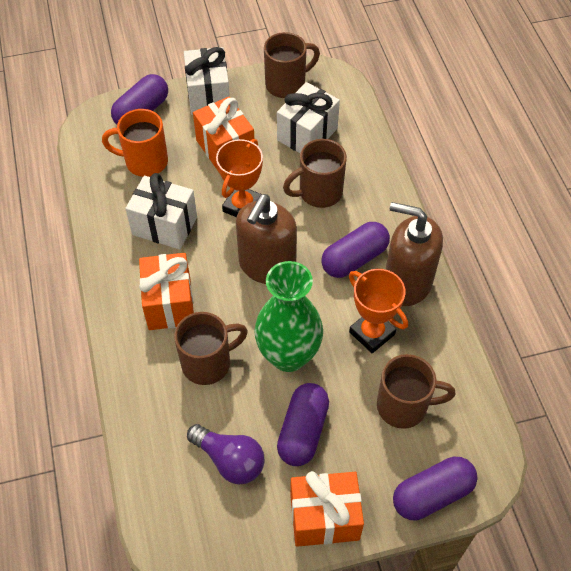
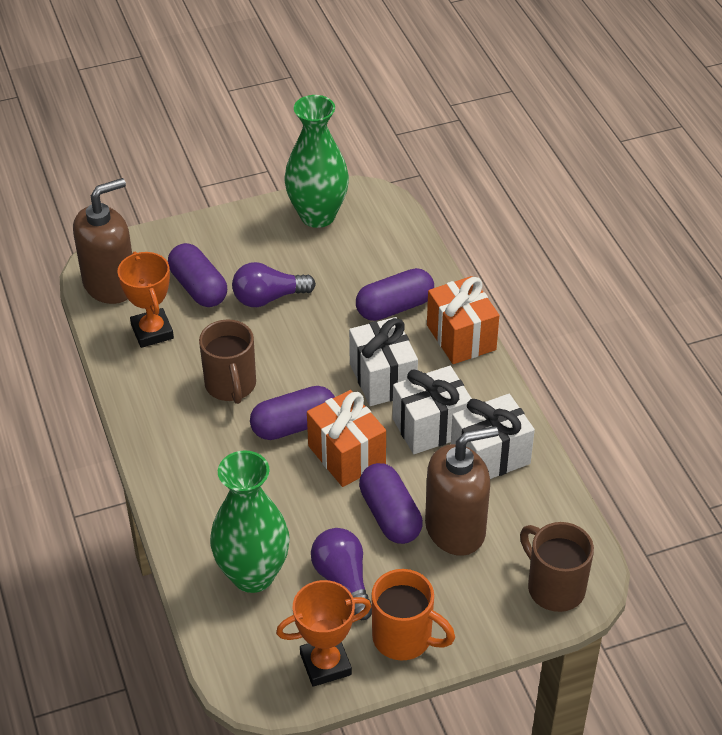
brown mug: 4 -> 2
green vase: 1 -> 2
orange gift: 3 -> 2
purple light bulb: 1 -> 2

